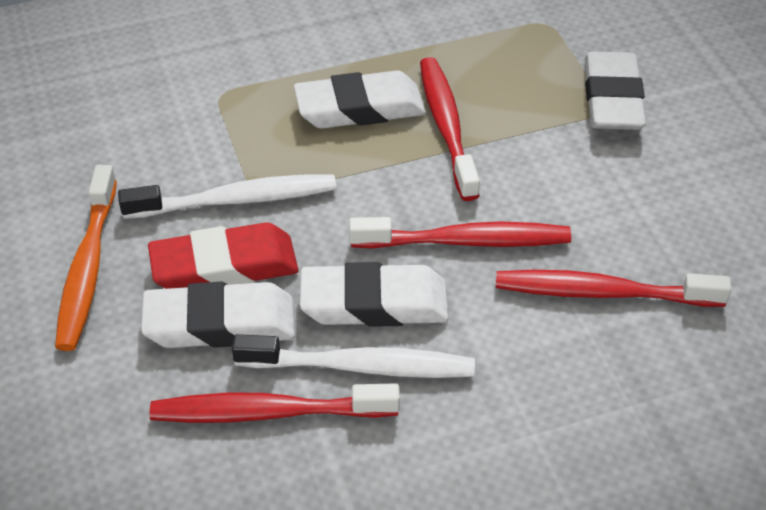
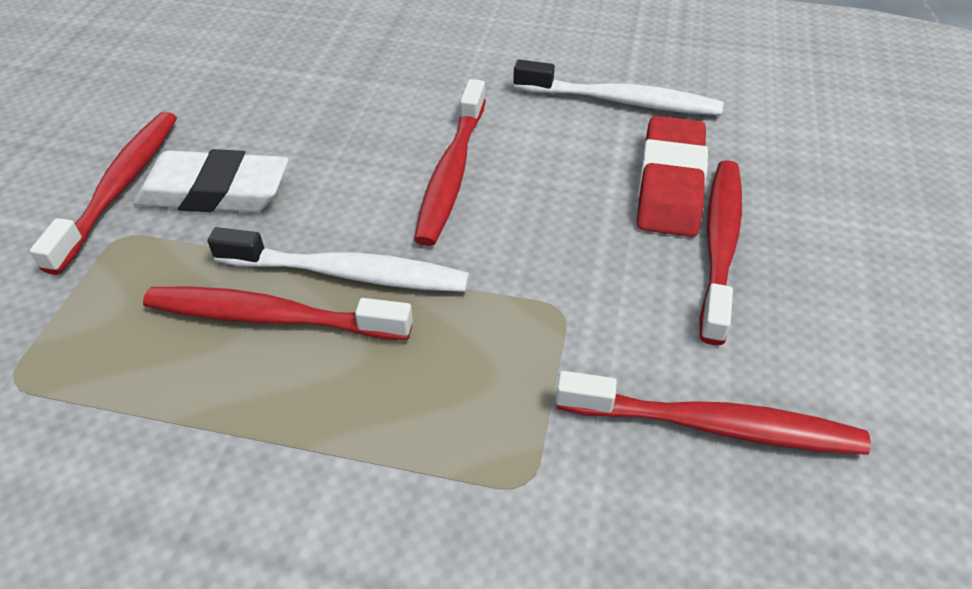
orange toothbrush: 1 -> 0
red toothbrush: 4 -> 5
white eraser: 4 -> 1

